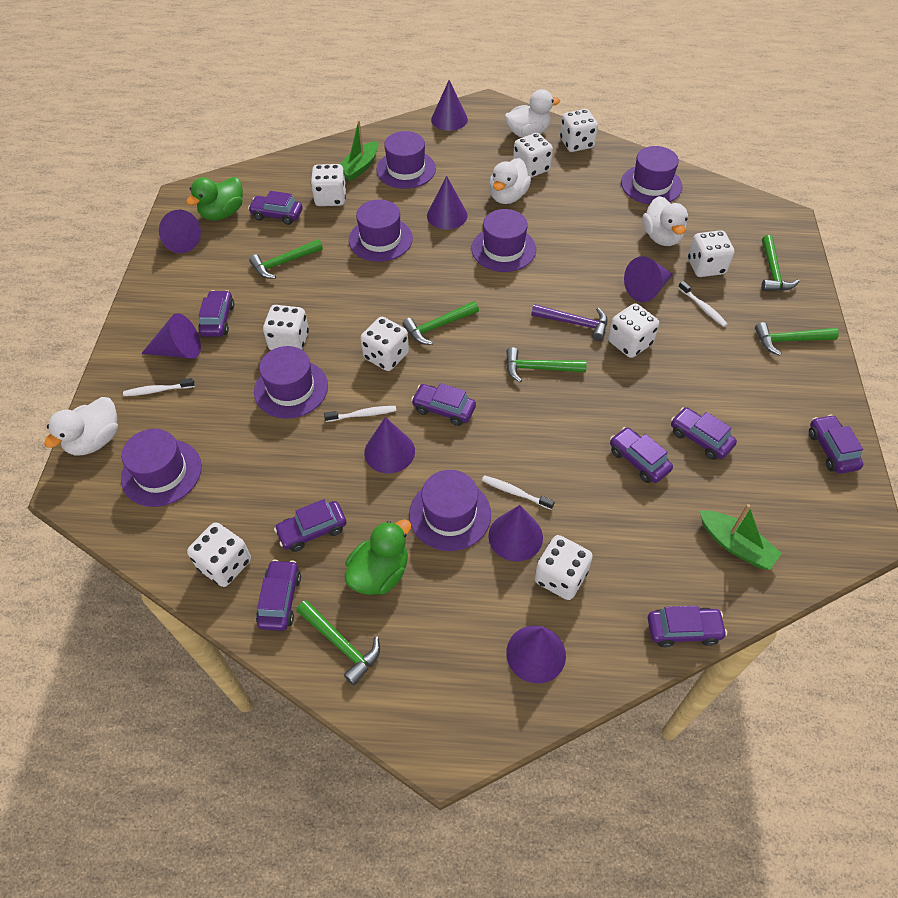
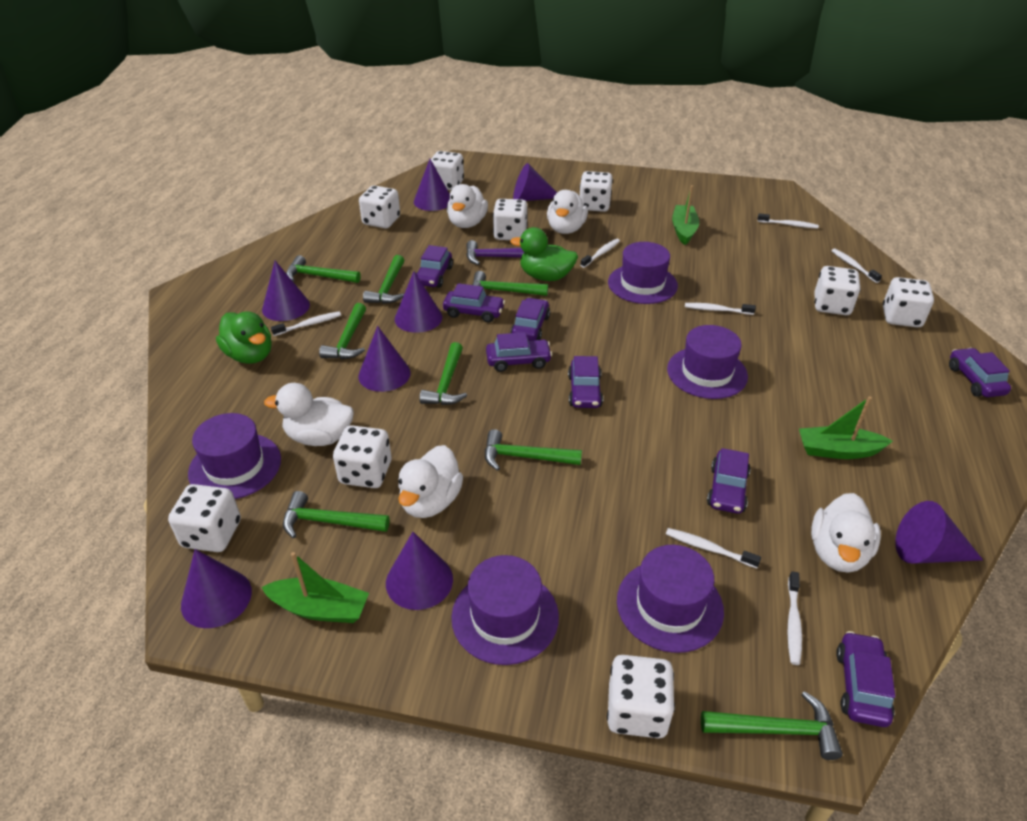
green boat: 2 -> 3
green hammer: 6 -> 8
purple car: 9 -> 8
purple hat: 7 -> 5
white duck: 4 -> 5
white toothbrush: 4 -> 7

